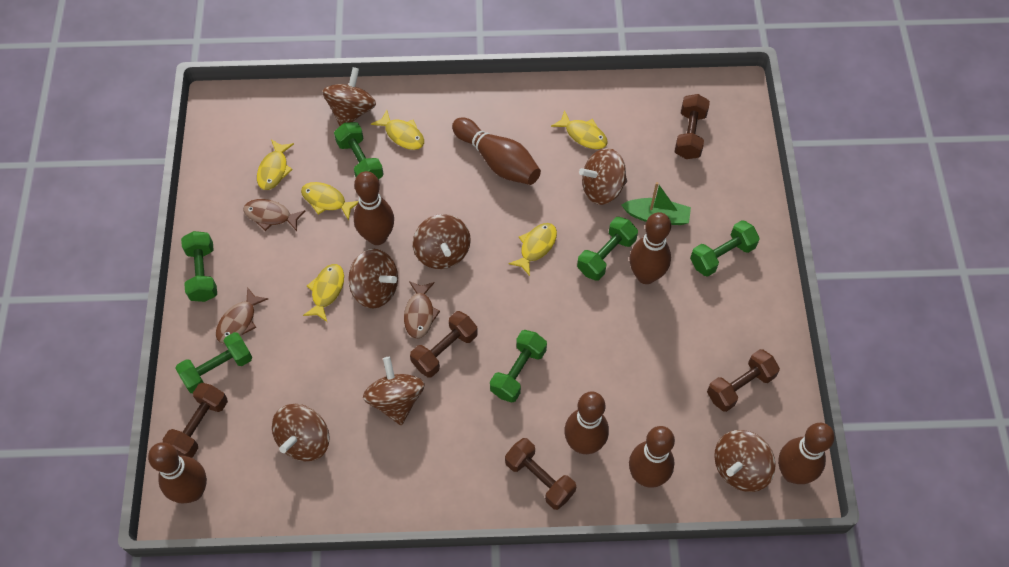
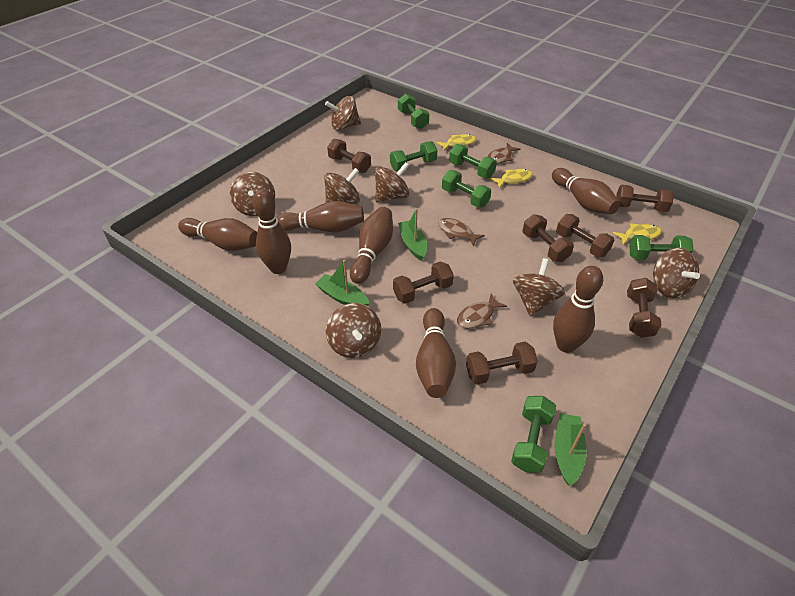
brown dumbbell: 5 -> 7
green boat: 1 -> 3
yellow fish: 6 -> 3

